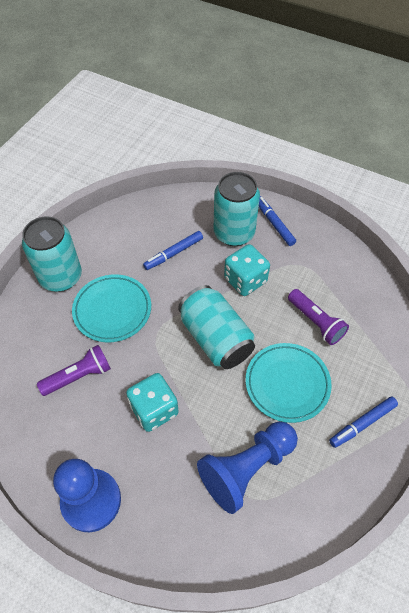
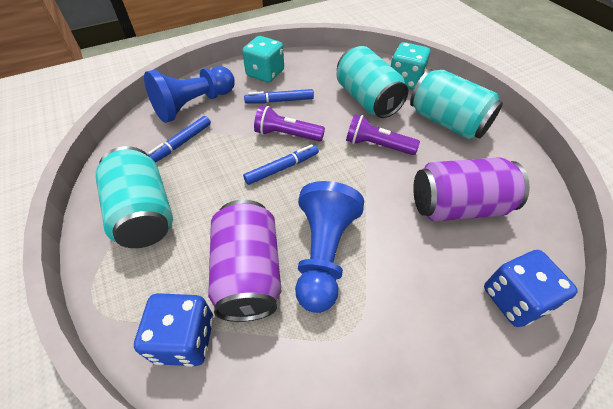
blue dice: 0 -> 2
purple can: 0 -> 2
turquoise plate: 2 -> 0

